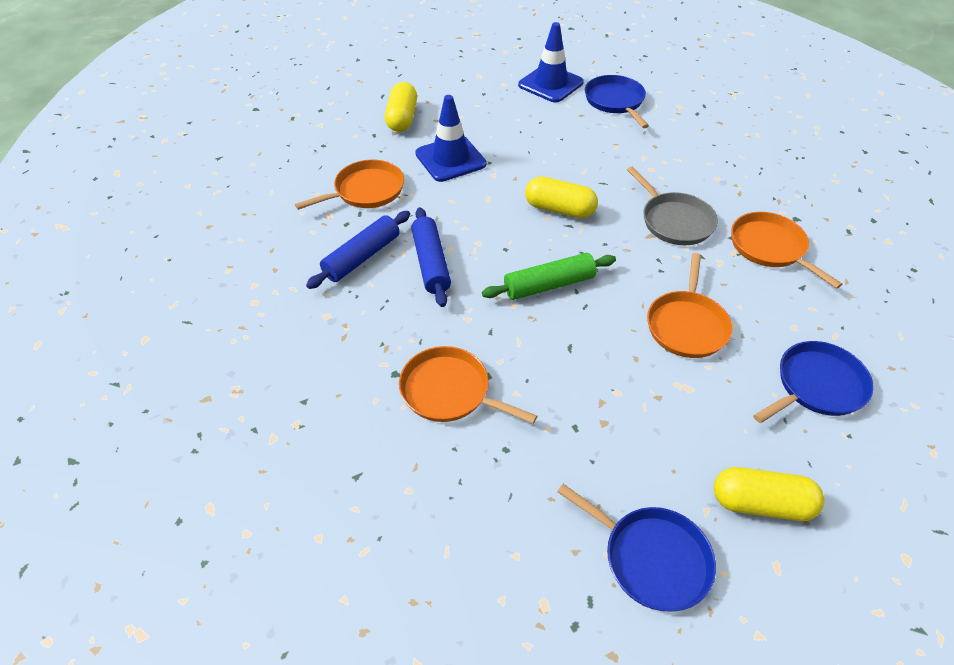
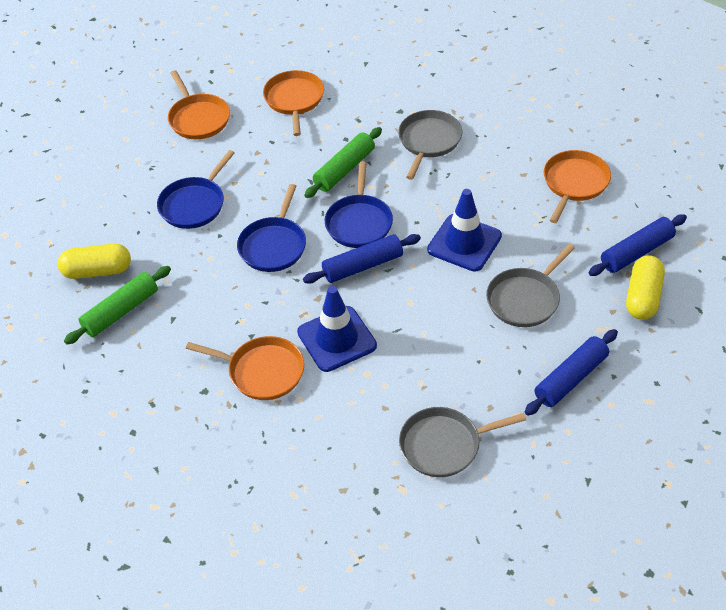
blue rolling pin: 2 -> 3
green rolling pin: 1 -> 2
grey pan: 1 -> 3
yellow capsule: 3 -> 2

